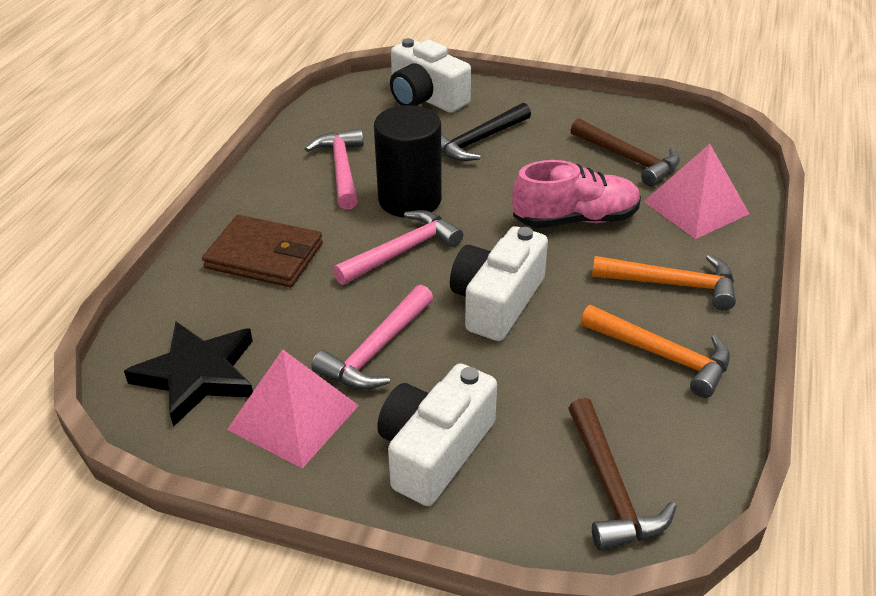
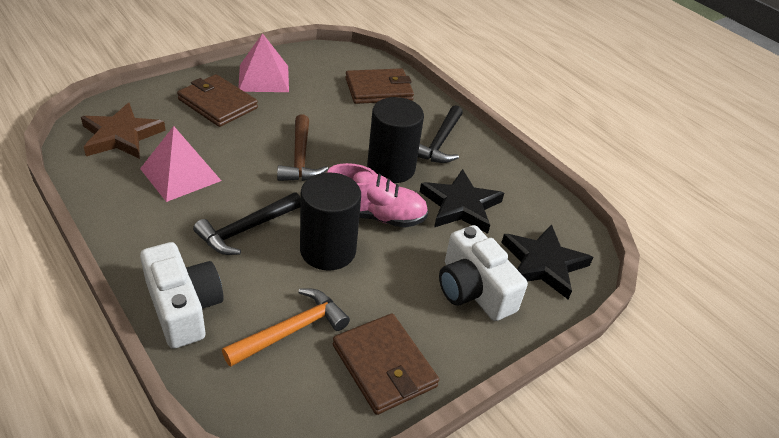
black cylinder: 1 -> 2
black hammer: 1 -> 2
black star: 1 -> 2
brown hammer: 2 -> 1
brown star: 0 -> 1
brown wallet: 1 -> 3
orange hammer: 2 -> 1
pink hammer: 3 -> 0
white camera: 3 -> 2

